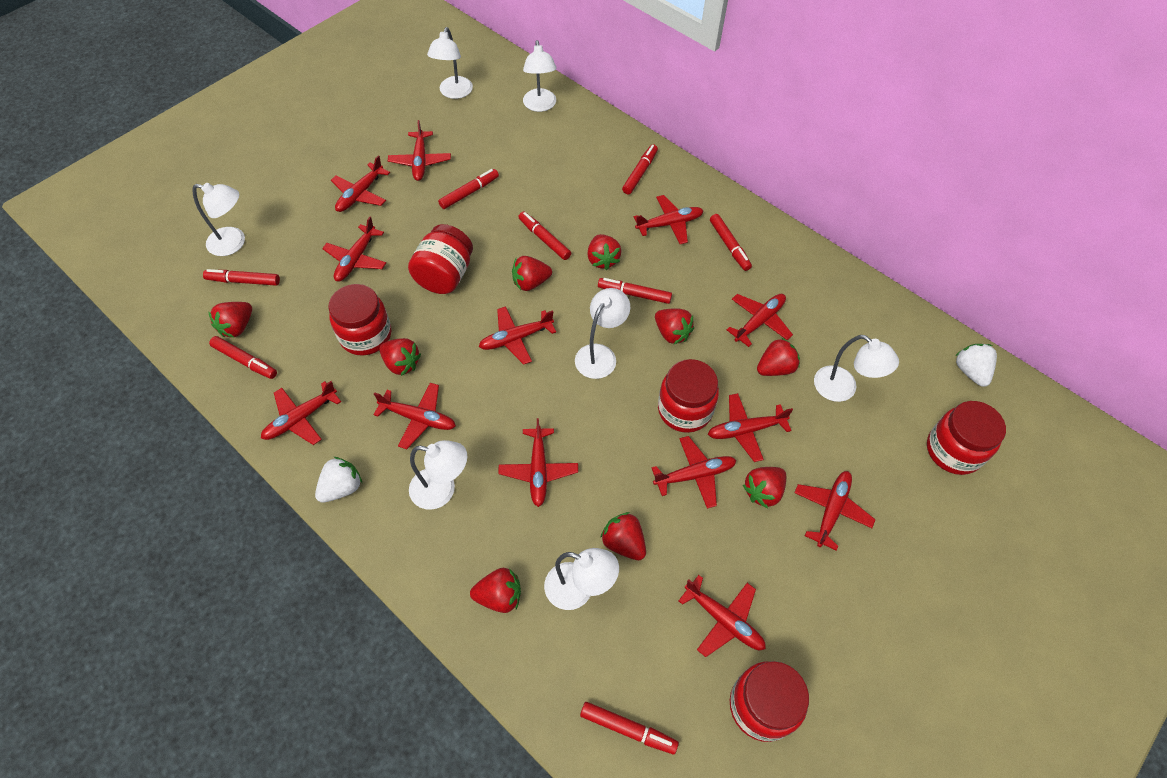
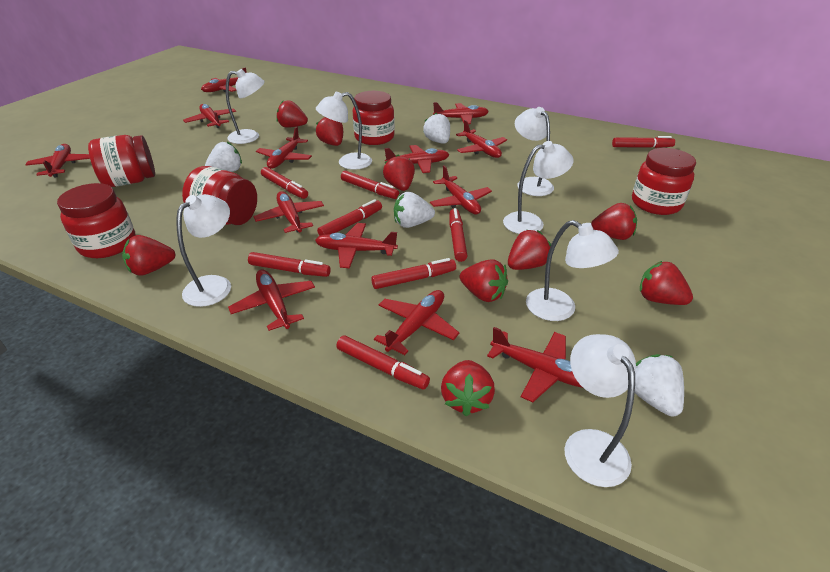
white strawberry: 2 -> 4

